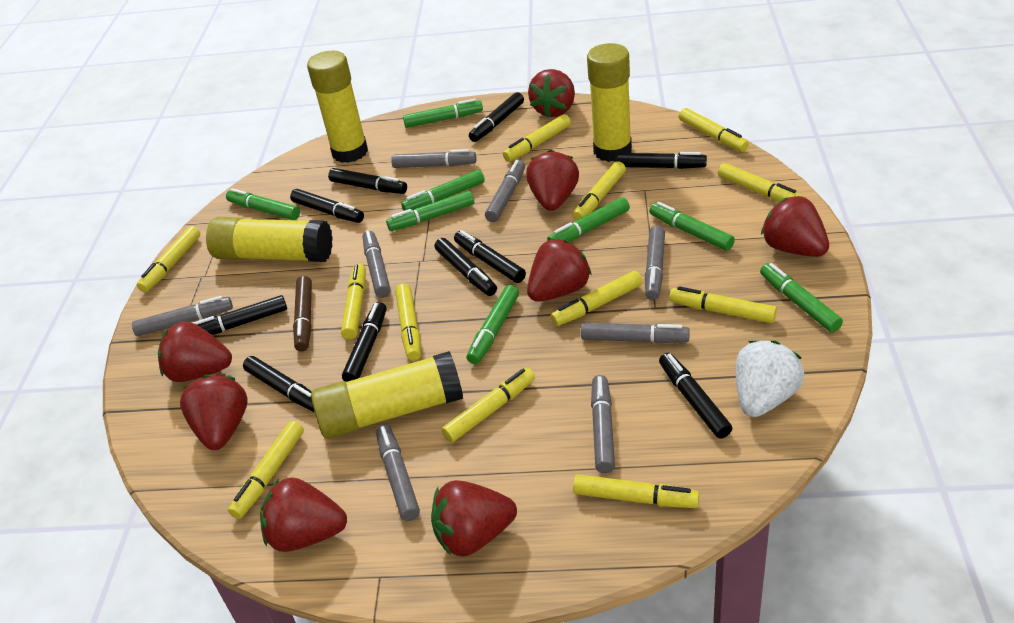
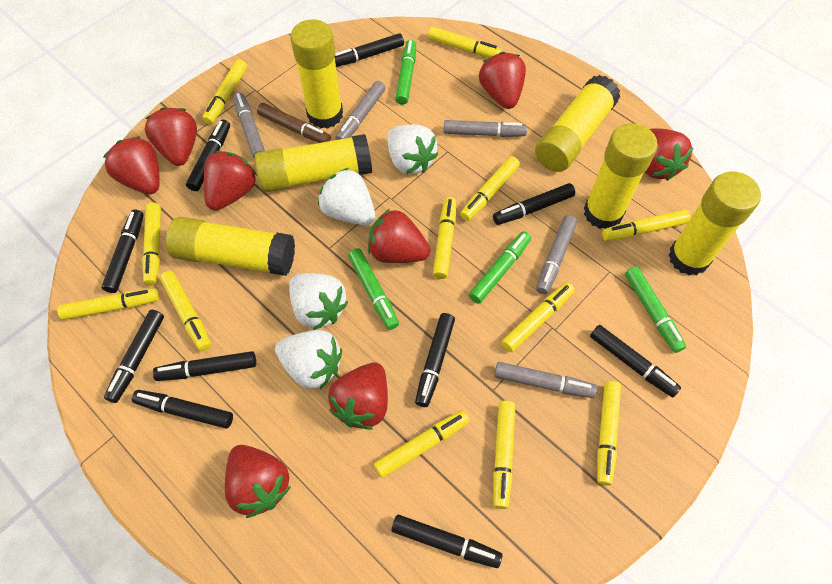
green marker: 8 -> 4
grey marker: 8 -> 5
white strawberry: 1 -> 4
yellow glue stick: 4 -> 6

